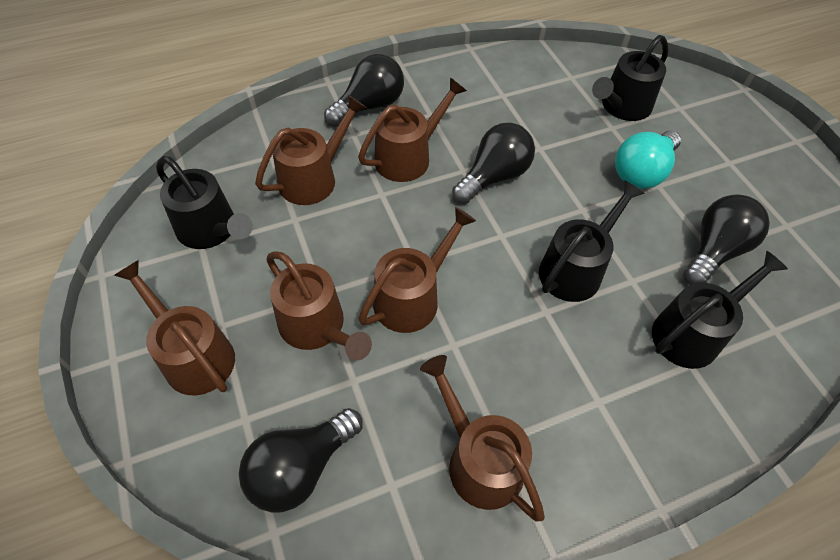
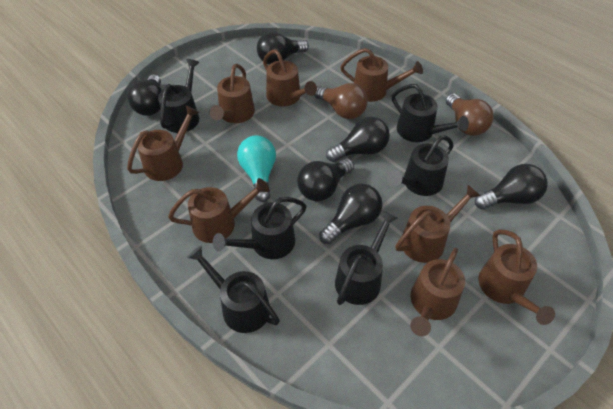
black light bulb: 4 -> 6
black watering can: 4 -> 6
brown light bulb: 0 -> 2
brown watering can: 6 -> 8

